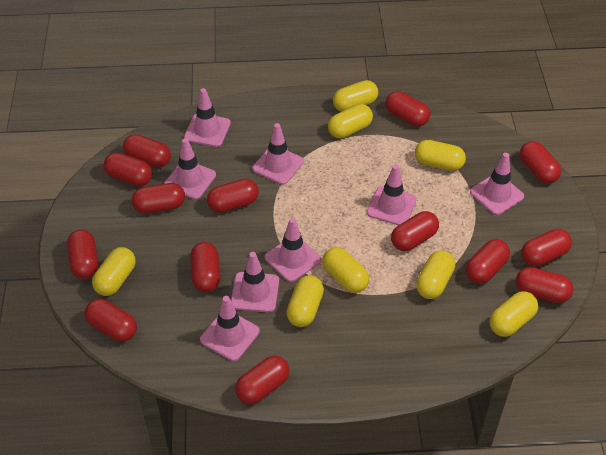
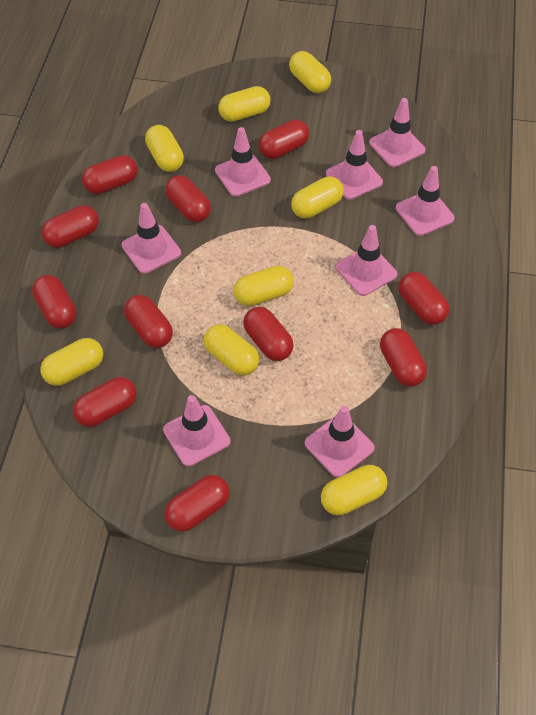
red capsule: 14 -> 11

